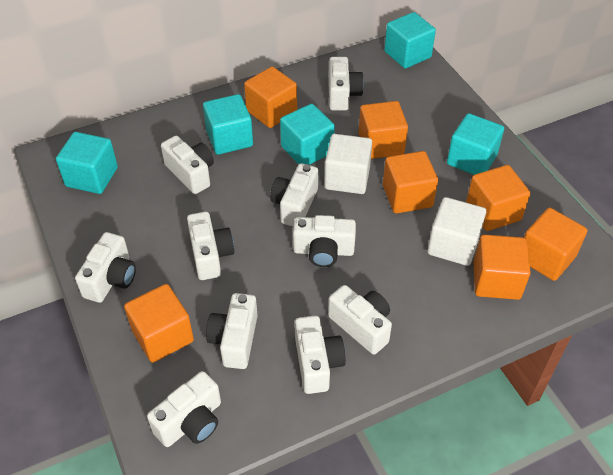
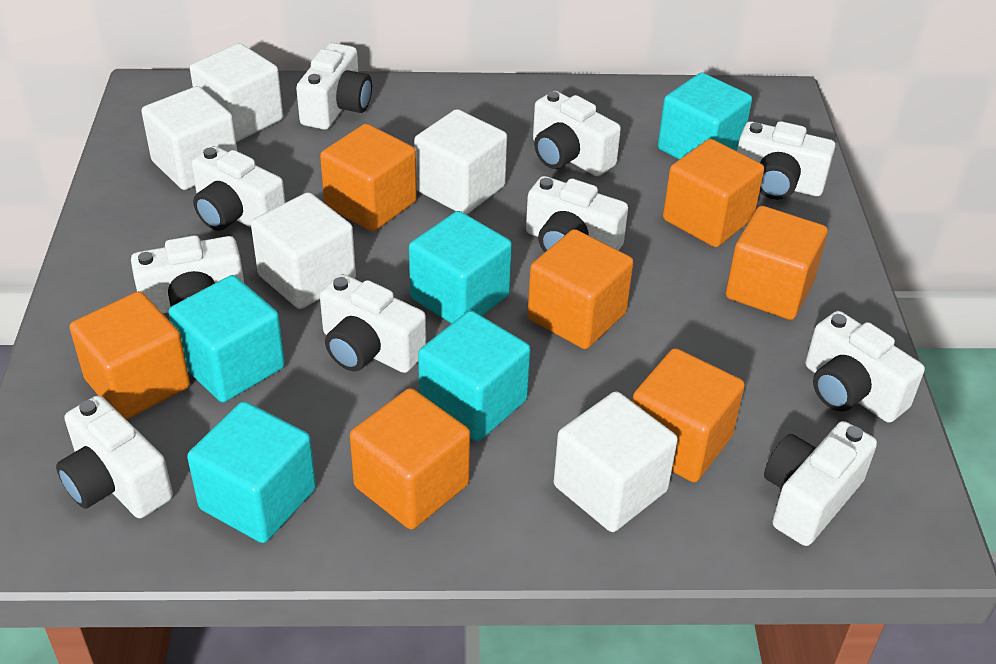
white cube: 2 -> 5

